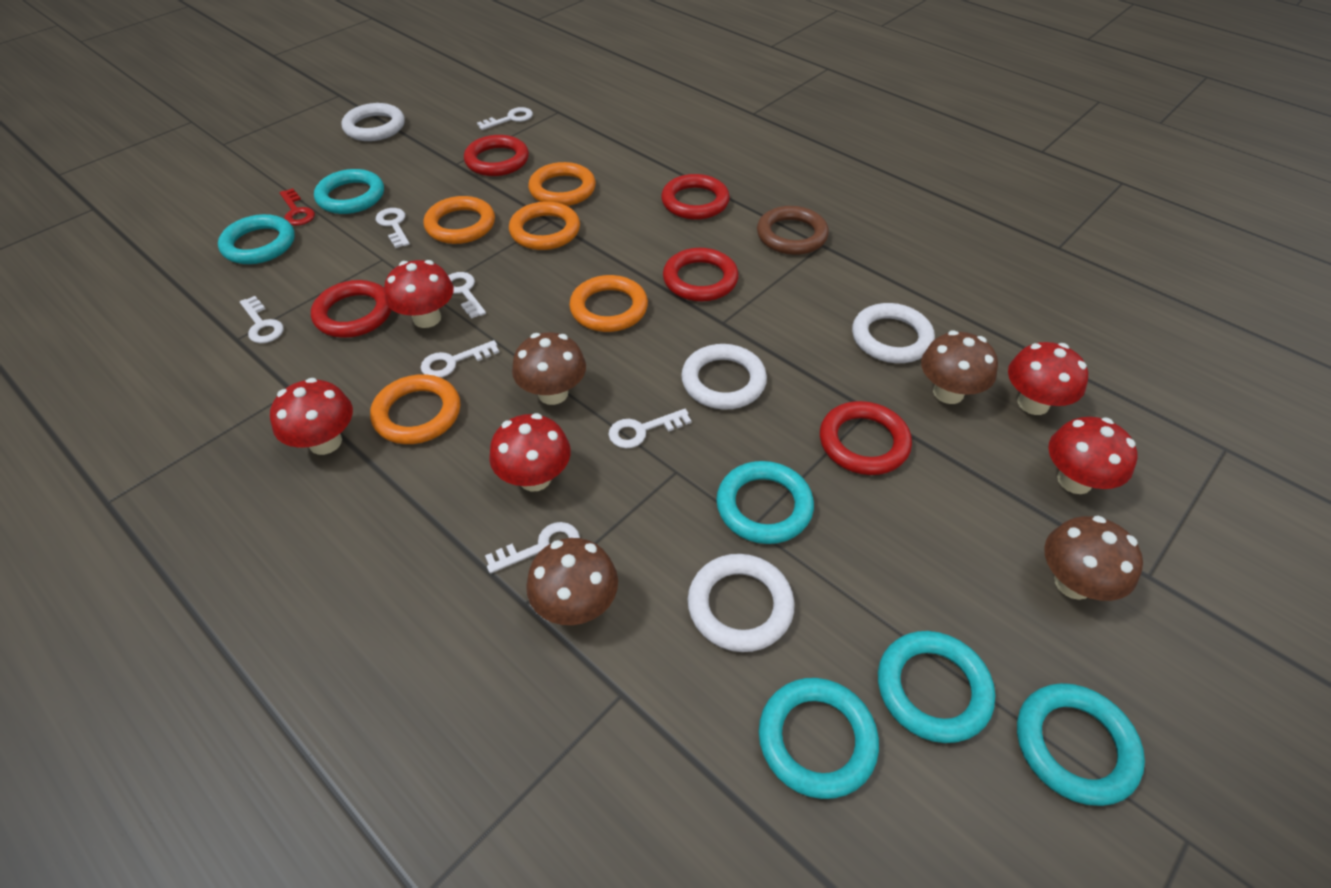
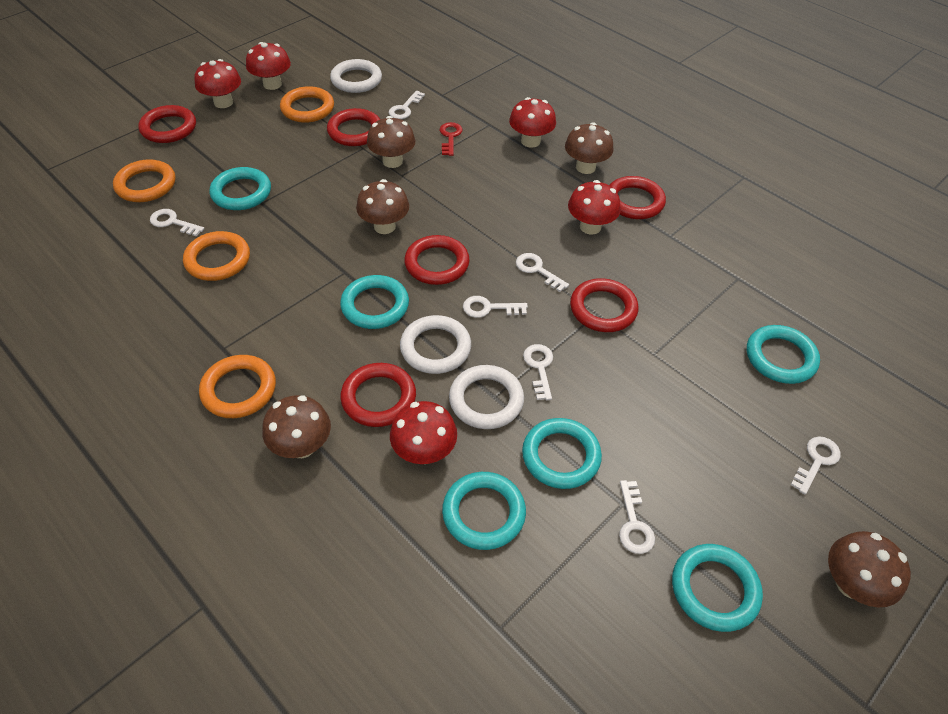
brown mushroom: 4 -> 5
brown ring: 1 -> 0
orange ring: 5 -> 4
red ring: 5 -> 6
white ring: 4 -> 3

